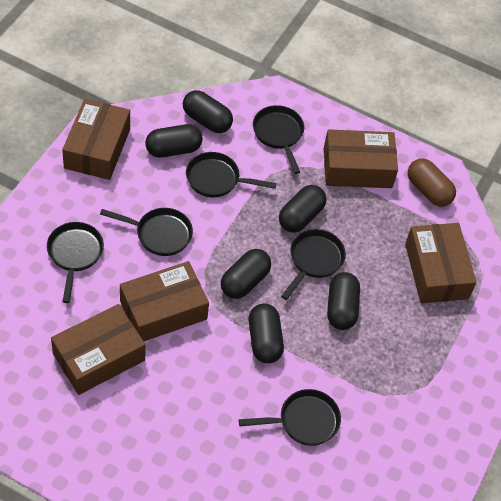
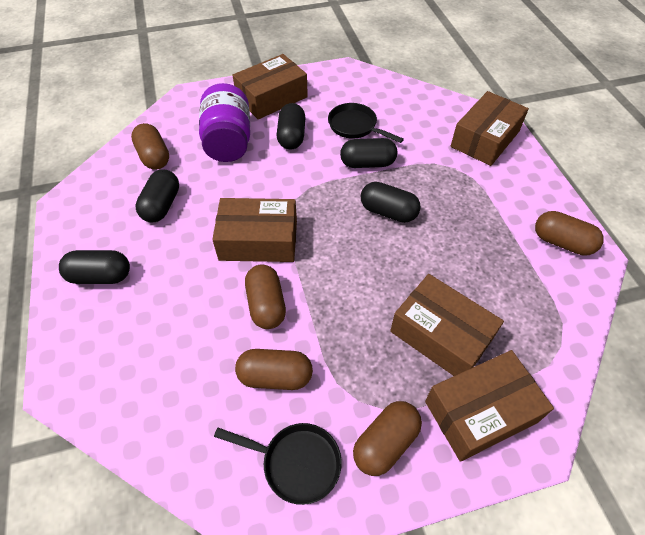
black capsule: 6 -> 5
black pan: 6 -> 2
brown capsule: 1 -> 5
purple jar: 0 -> 1

